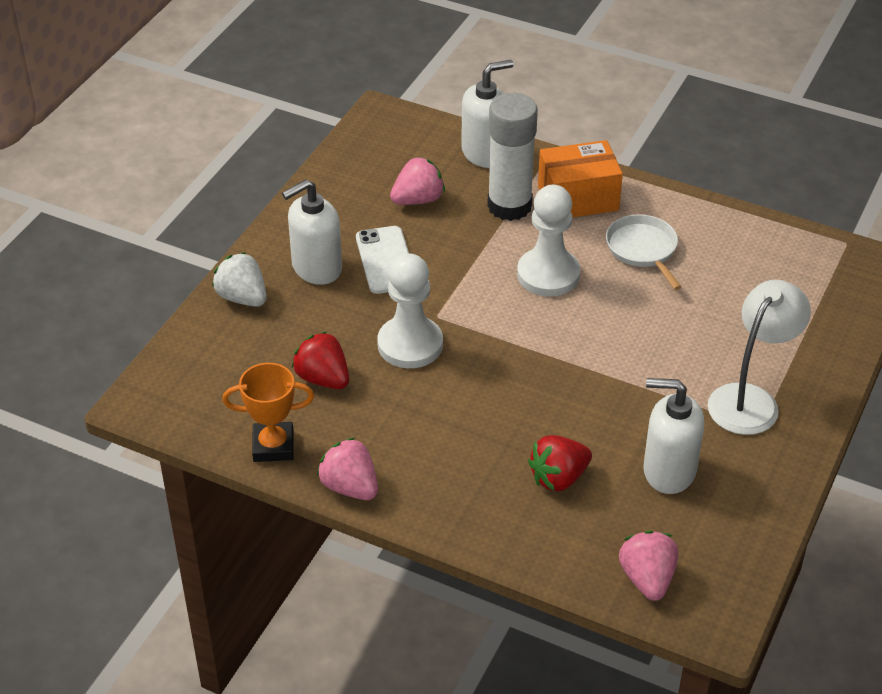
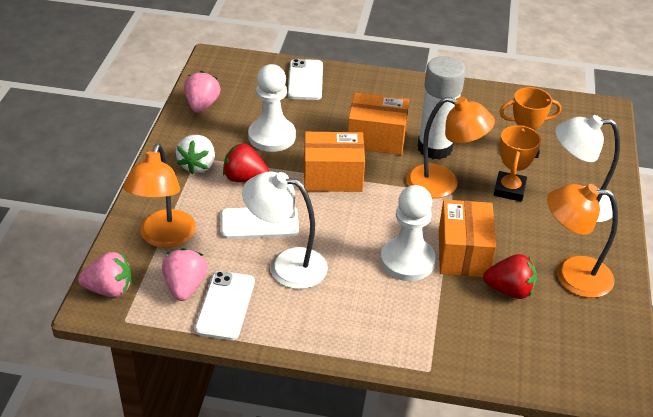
orange box: 1 -> 3
orange lamp: 0 -> 3
orange trophy: 1 -> 2
white lamp: 1 -> 2
white pan: 1 -> 0
white phone: 1 -> 3
white soap dispenser: 3 -> 0

